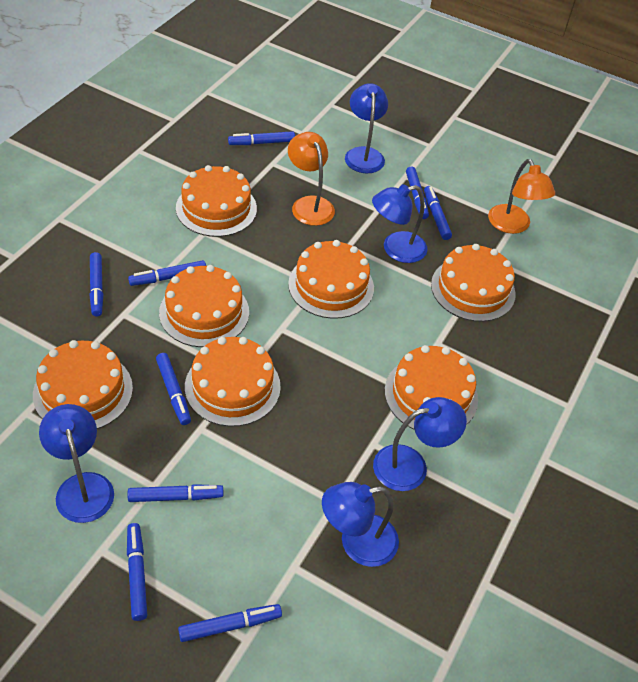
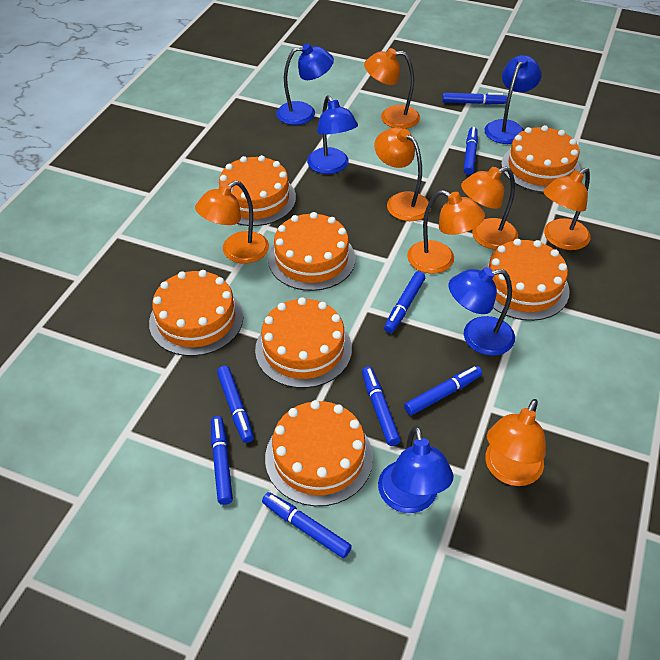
blue marker: 9 -> 8
orange lamp: 2 -> 7

